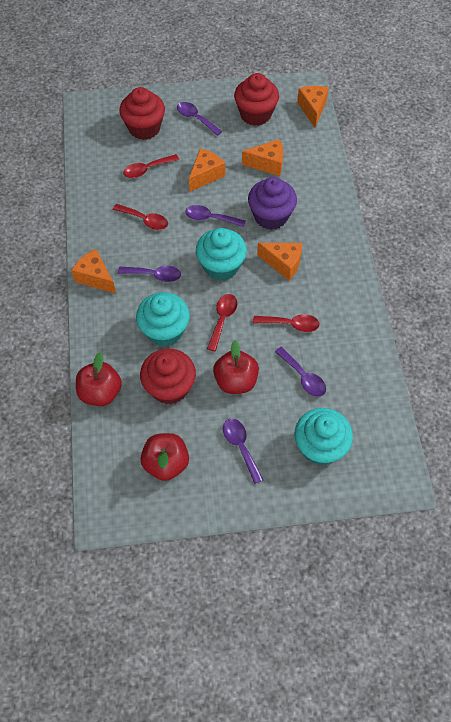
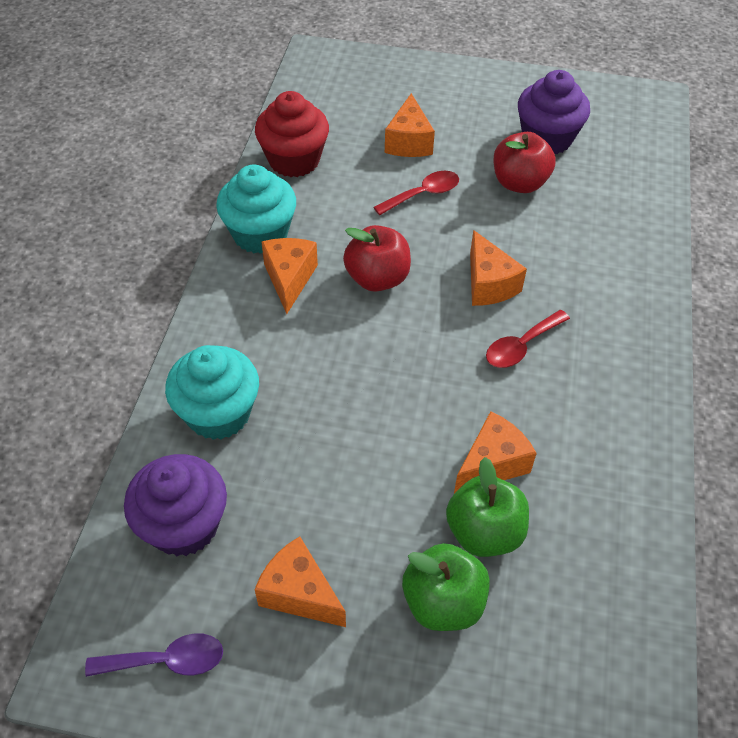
green apple: 0 -> 2
purple cupcake: 1 -> 2
purple spoon: 5 -> 1
red apple: 3 -> 2
red cupcake: 3 -> 1
red spoon: 4 -> 2
turquoise cupcake: 3 -> 2

